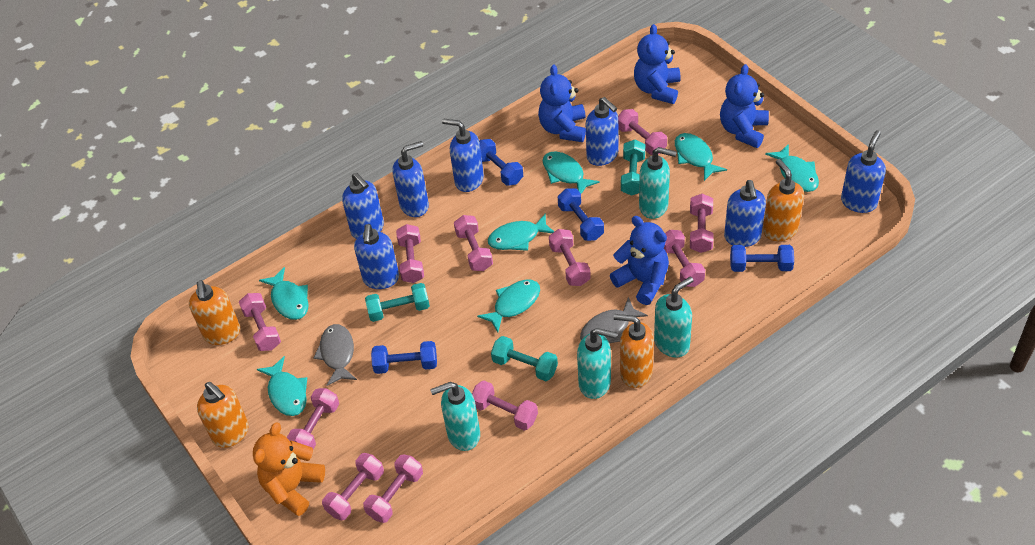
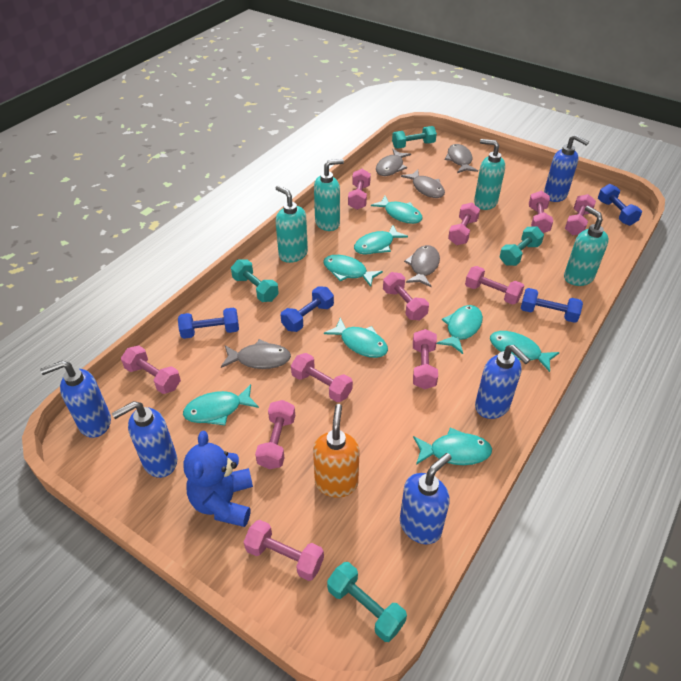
blue soap dispenser: 7 -> 5
blue teddy bear: 4 -> 1
grey fish: 2 -> 5
orange soap dispenser: 4 -> 1
orange teddy bear: 1 -> 0
turquoise dumbbell: 3 -> 4
turquoise fish: 7 -> 8

